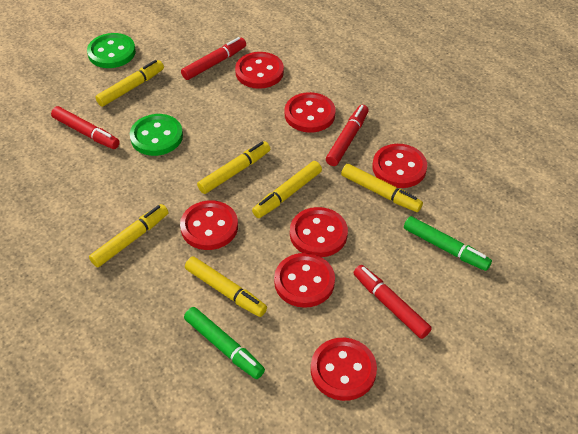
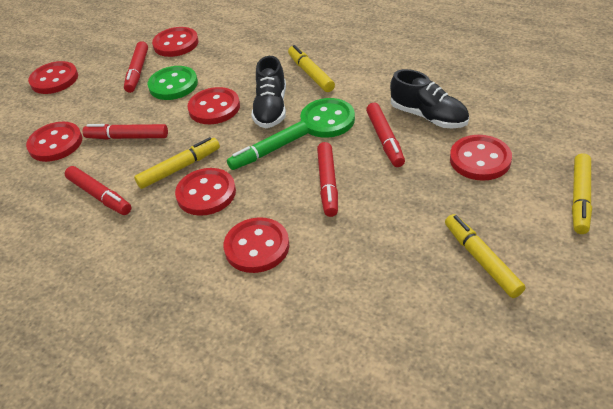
black shoe: 0 -> 2
green marker: 2 -> 1
red marker: 4 -> 5
yellow marker: 6 -> 4

